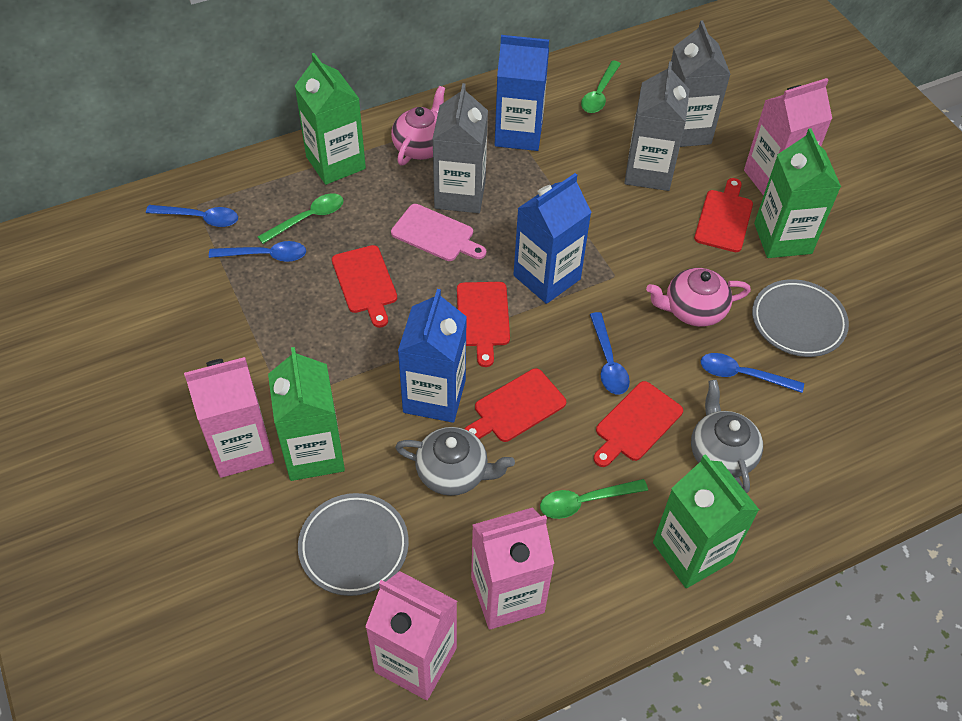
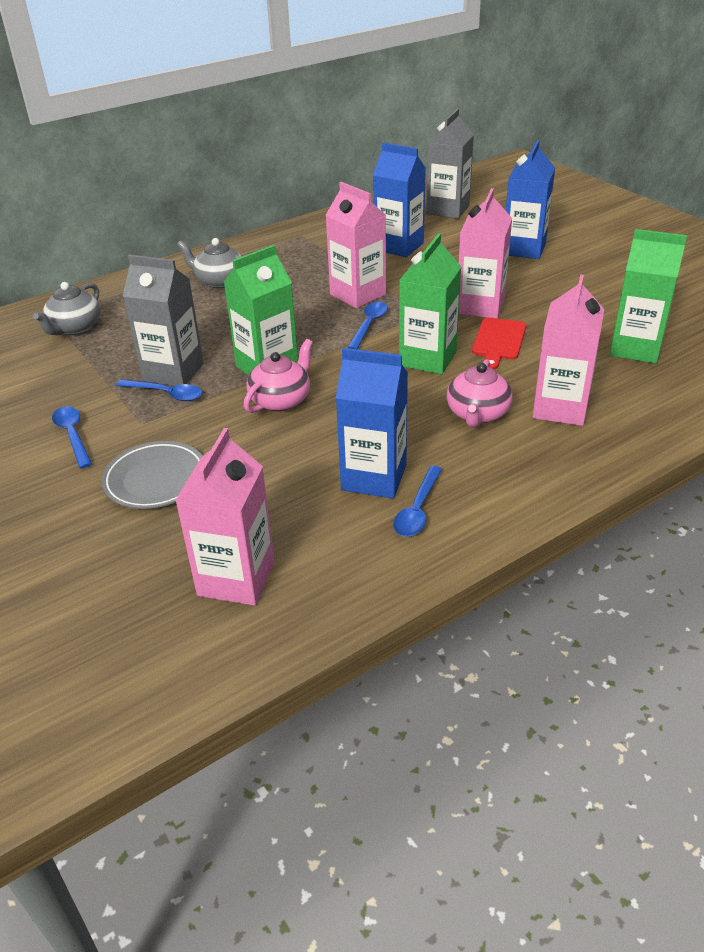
green carton: 4 -> 3
green spoon: 3 -> 0
grey carton: 3 -> 2
grey plate: 2 -> 1
pink cutting board: 1 -> 0
red cutting board: 5 -> 1

